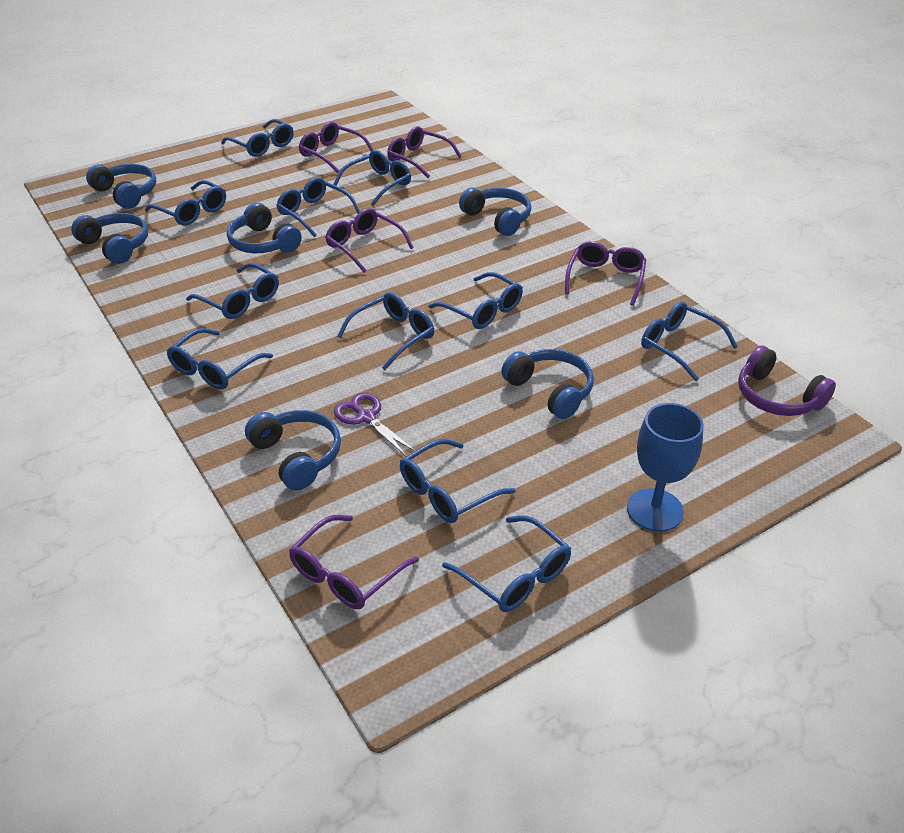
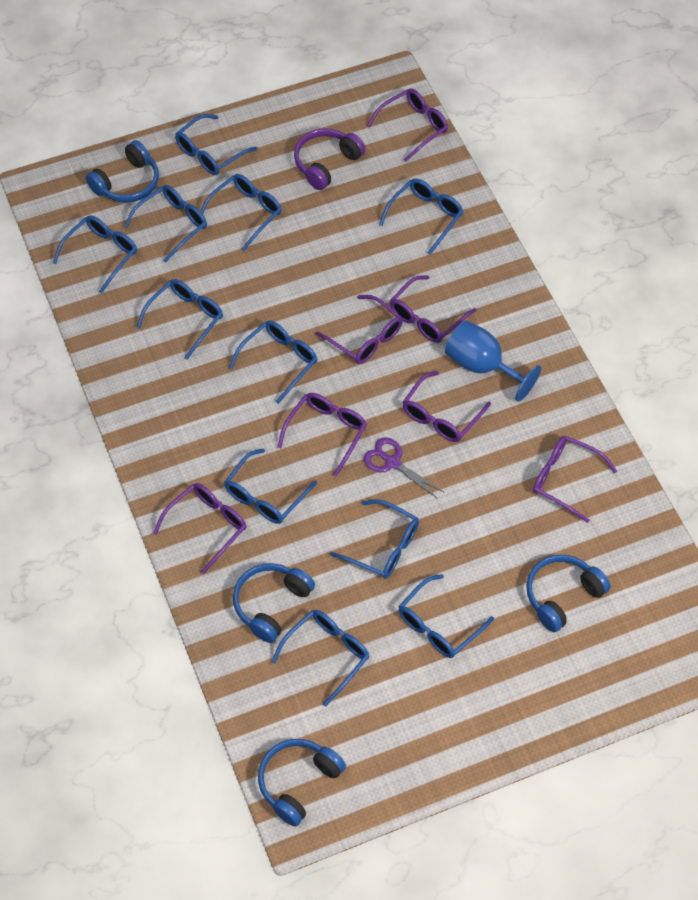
blue headphones: 6 -> 4
purple glasses: 5 -> 7

